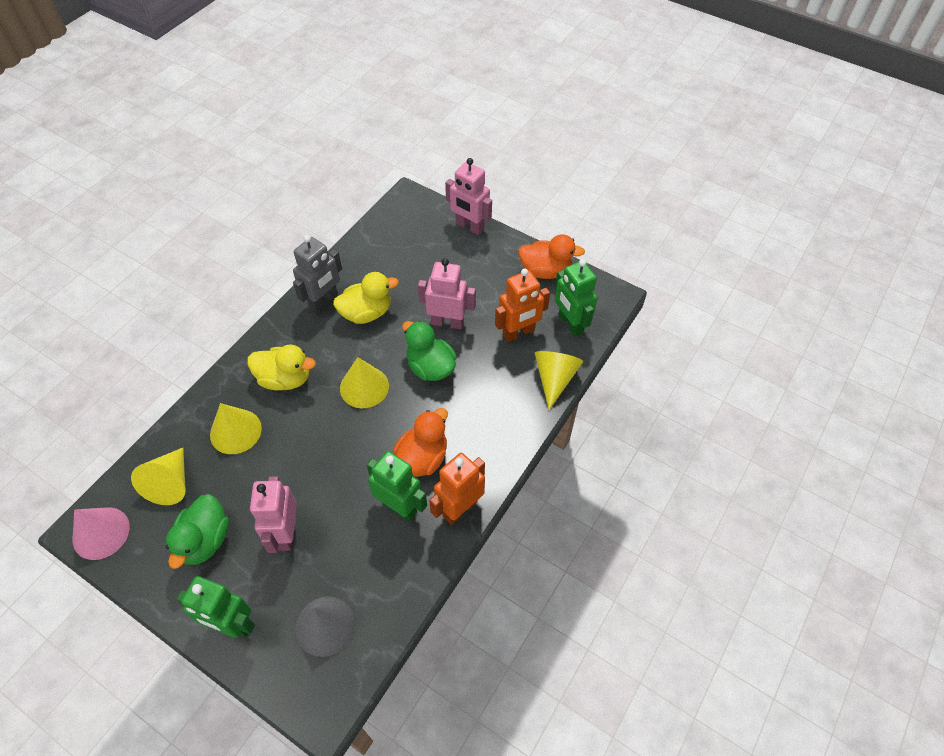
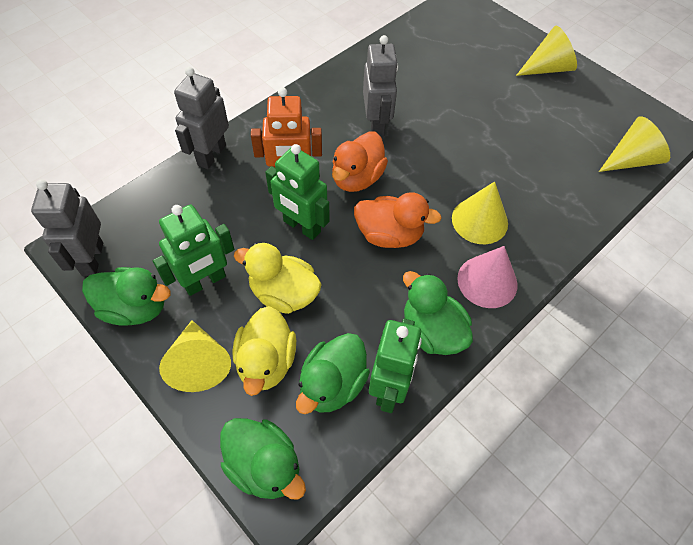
green duck: 2 -> 4
grey cone: 1 -> 0
grey robot: 1 -> 3
orange robot: 2 -> 1
pink robot: 3 -> 0

